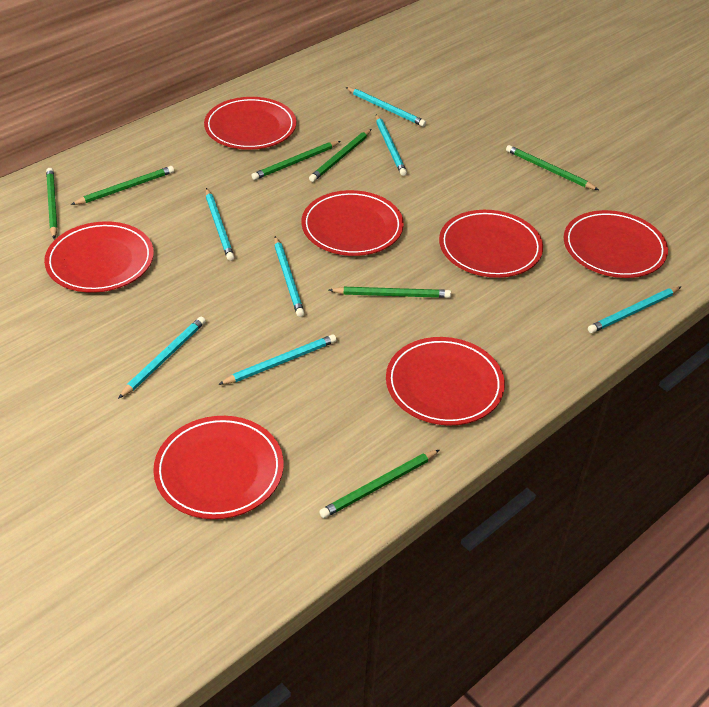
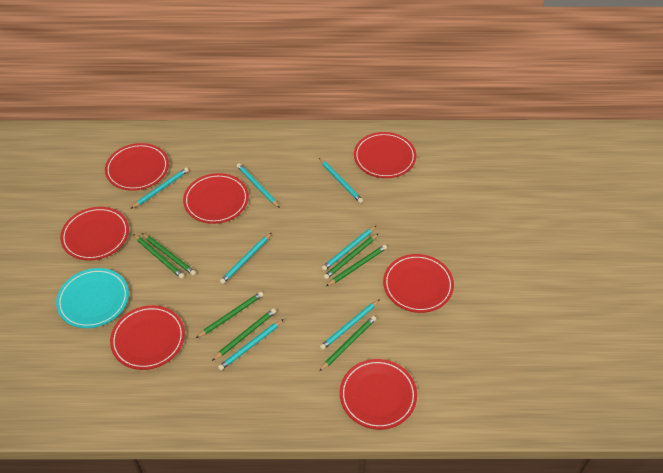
turquoise plate: 0 -> 1

